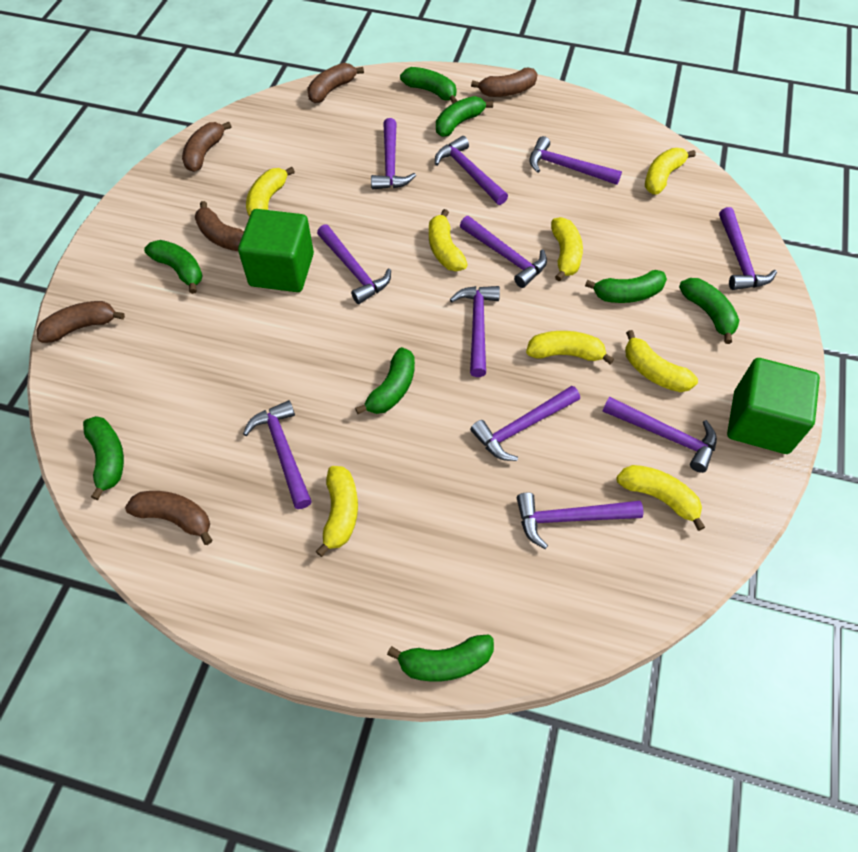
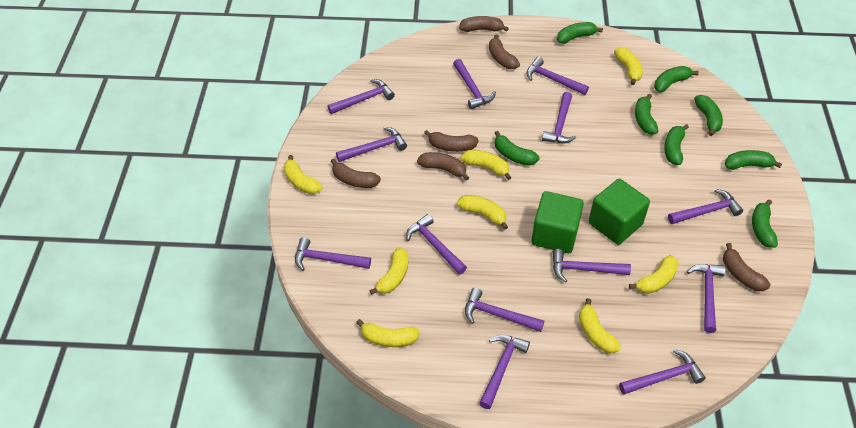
purple hammer: 11 -> 13

